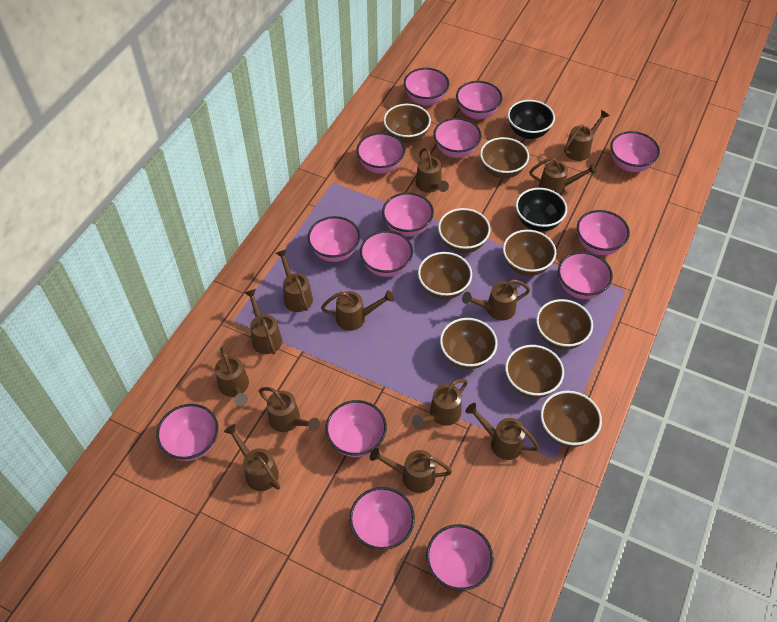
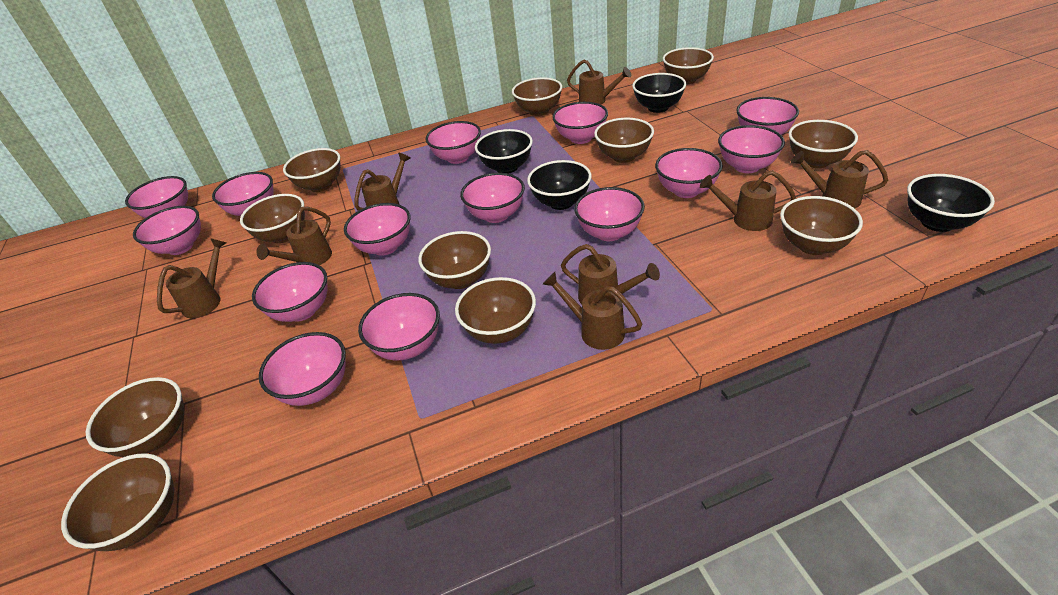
black bowl: 2 -> 4
brown bowl: 9 -> 11
brown watering can: 13 -> 8

